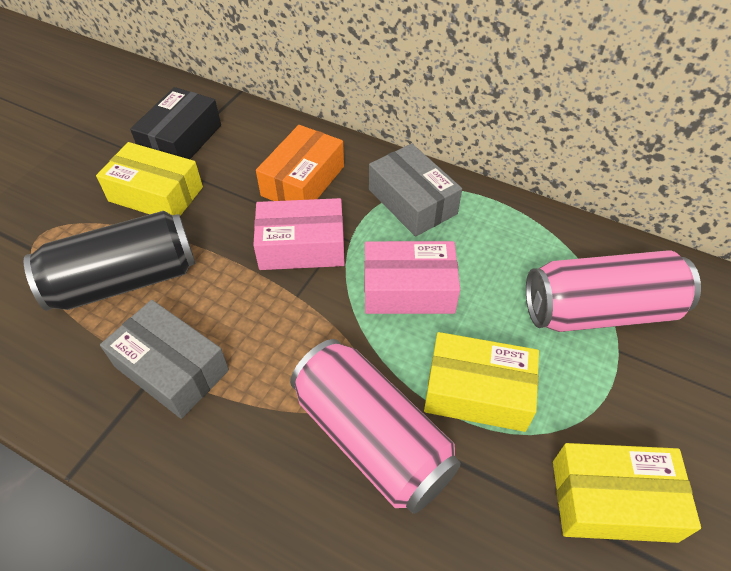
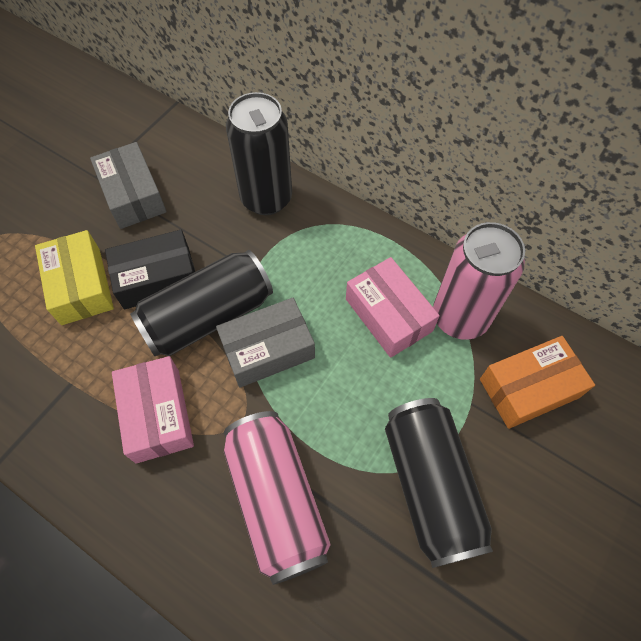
black can: 1 -> 3
yellow box: 3 -> 1

